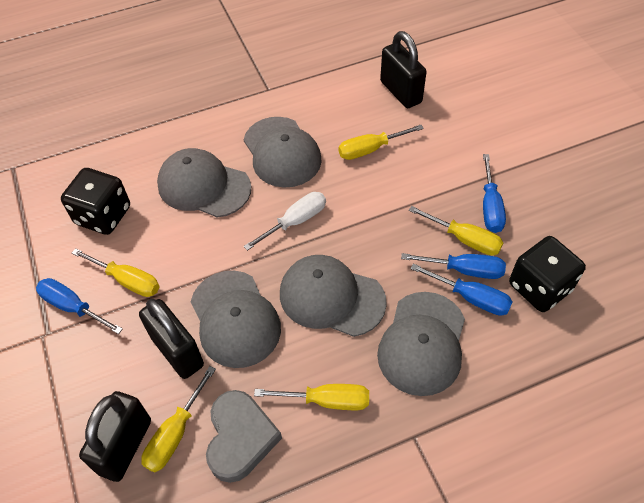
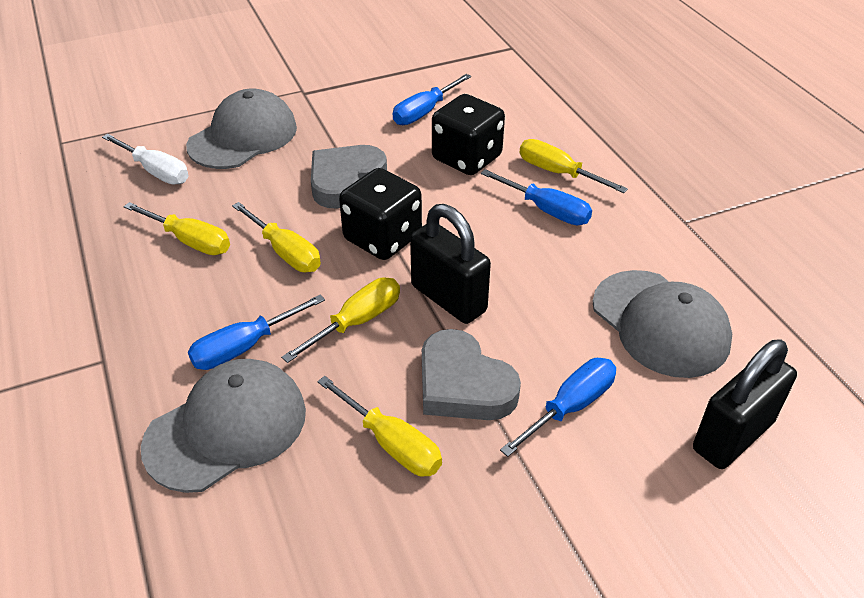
black padlock: 3 -> 2
grey cap: 5 -> 3
grey heart: 1 -> 2

